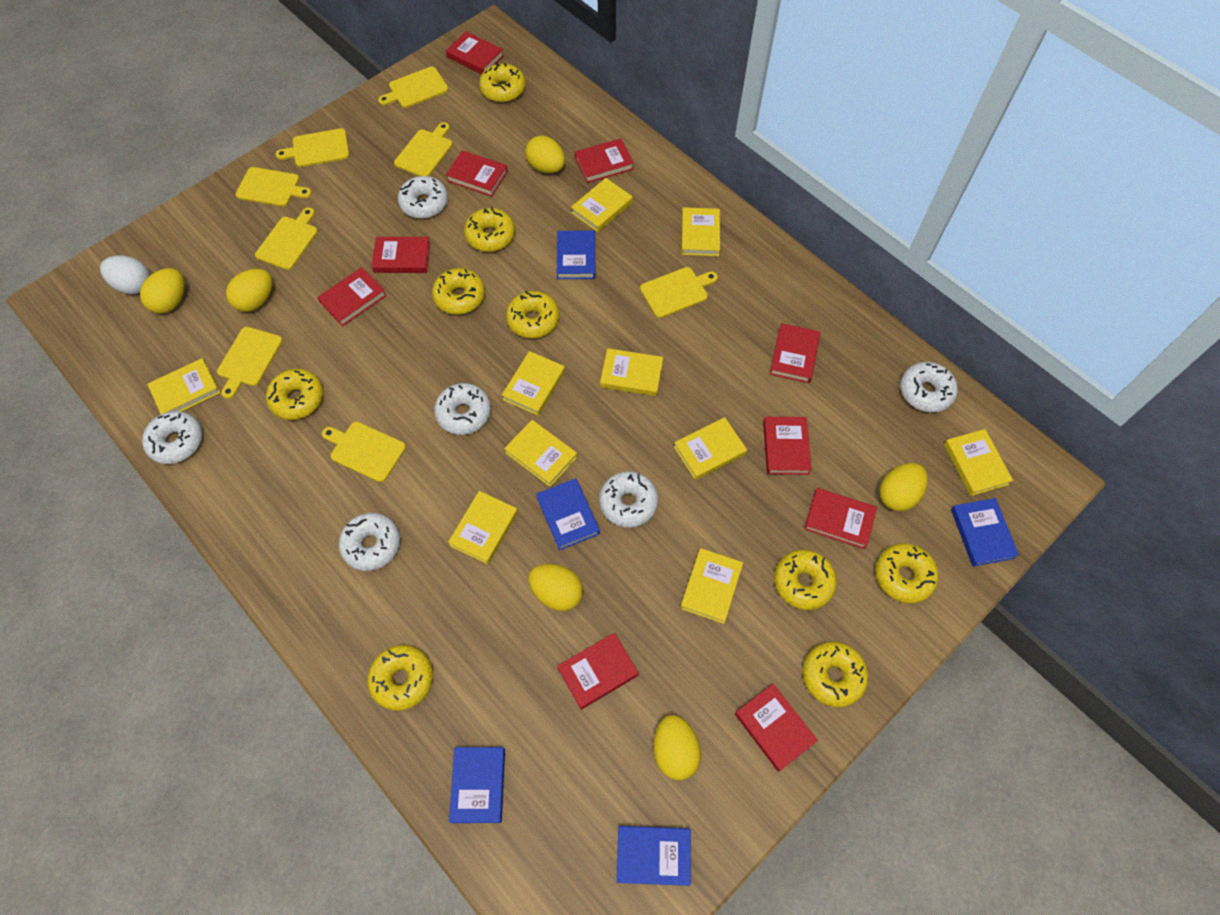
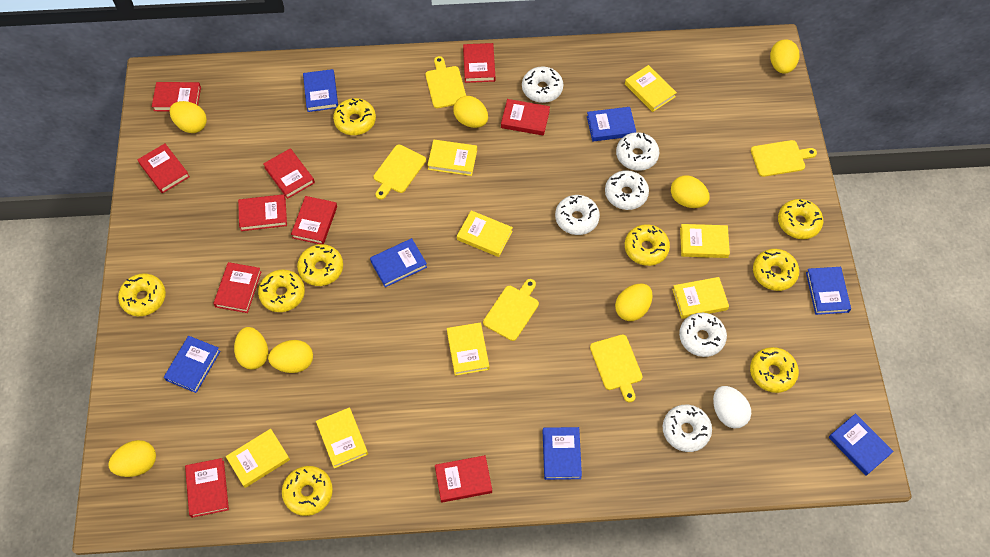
blue book: 5 -> 7
yellow book: 10 -> 8
yellow cutting board: 8 -> 5
yellow egg: 6 -> 8

